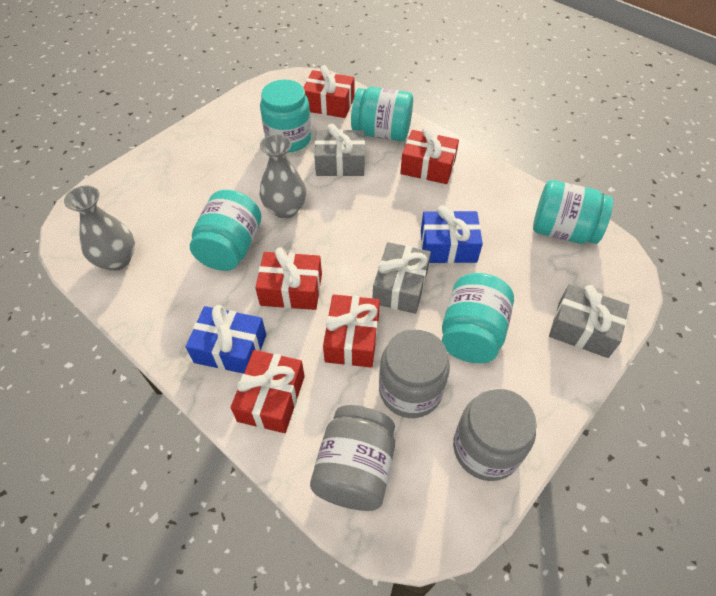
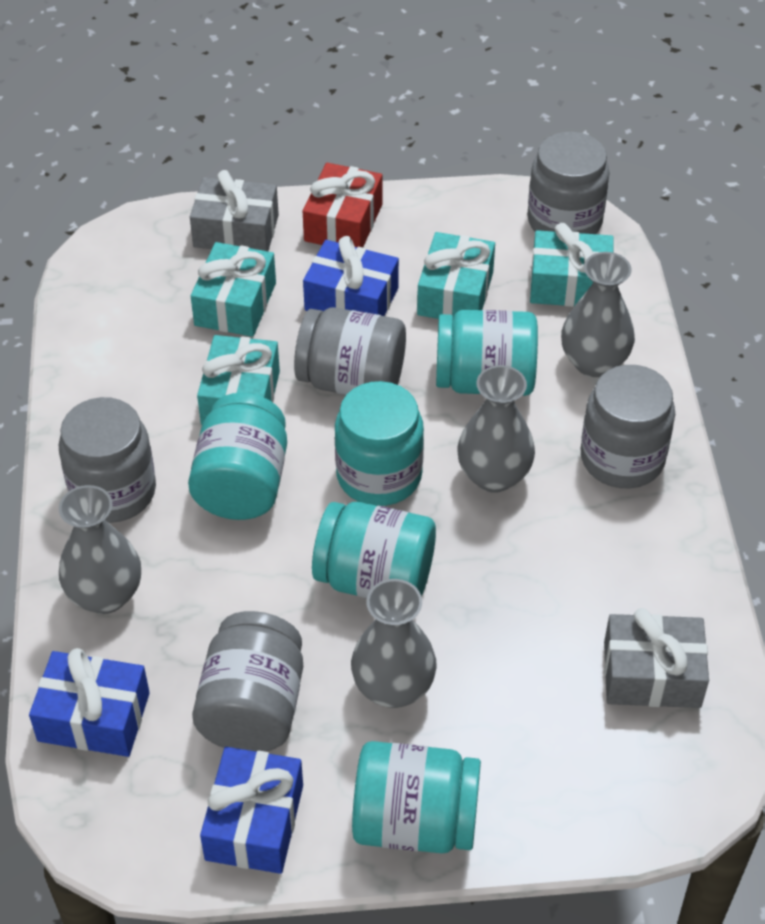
blue gift: 2 -> 3
grey gift: 3 -> 2
grey jar: 3 -> 5
grey vase: 2 -> 4
red gift: 5 -> 1
turquoise gift: 0 -> 4

